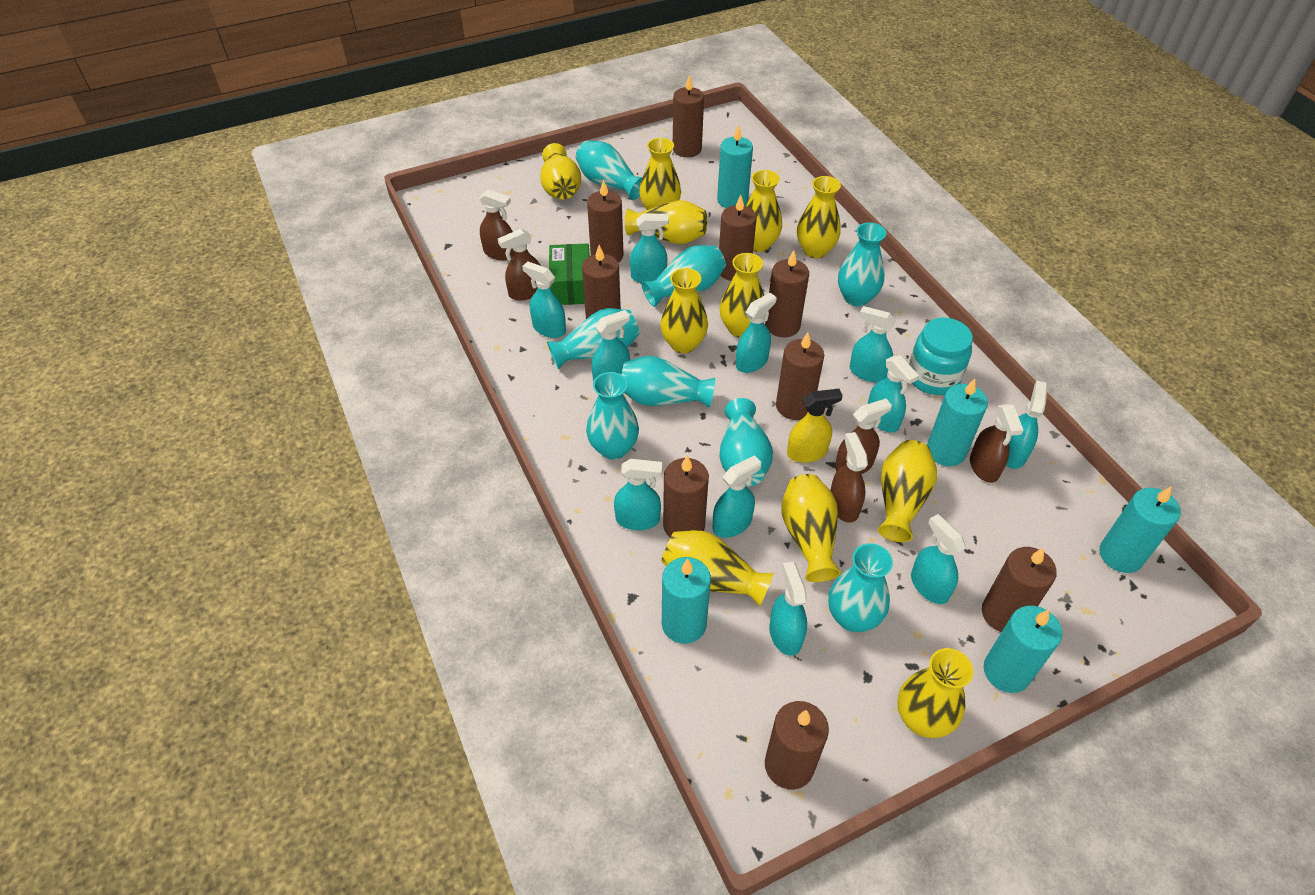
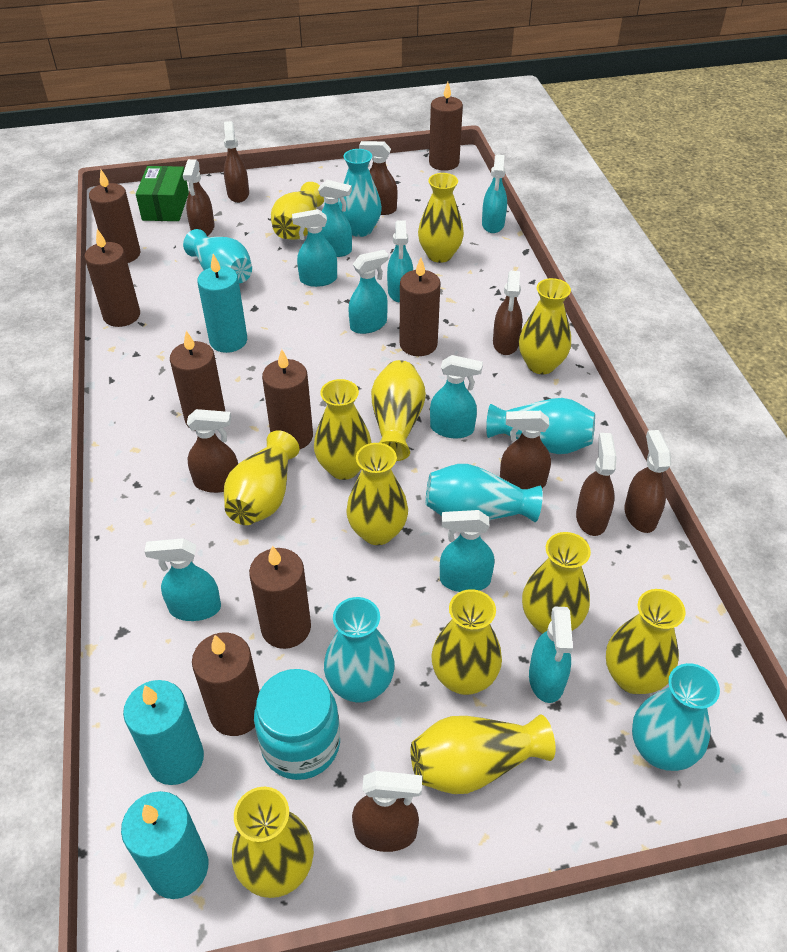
brown candle: 9 -> 8
brown spray bottle: 5 -> 9
turquoise candle: 5 -> 3
turquoise spray bottle: 11 -> 9
turquoise vase: 8 -> 6
yellow spray bottle: 1 -> 0
yellow vase: 11 -> 12

